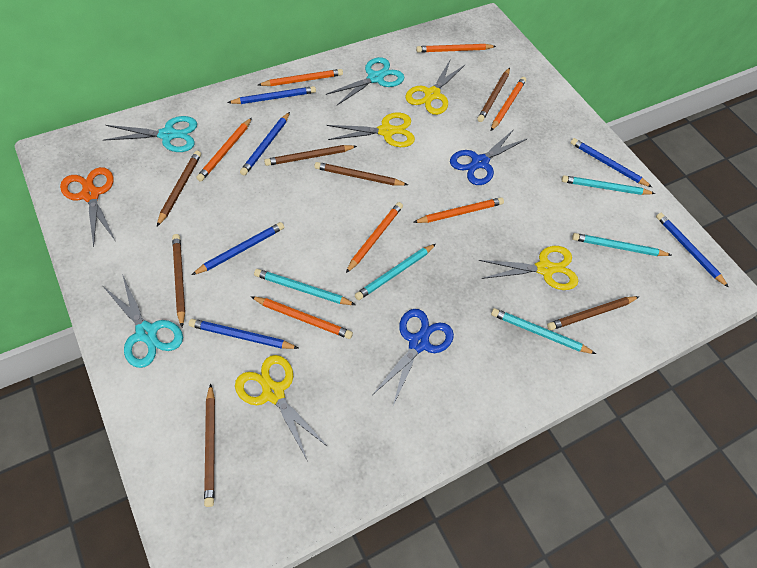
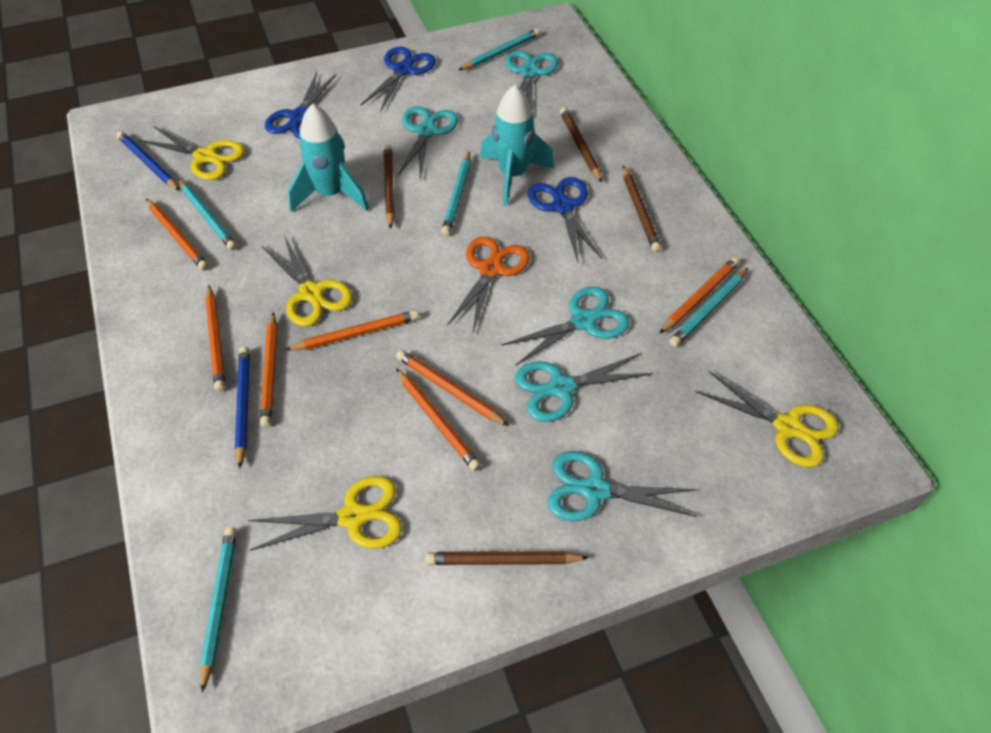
blue pencil: 6 -> 2
blue scissors: 2 -> 3
brown pencil: 7 -> 4
turquoise rocket: 0 -> 2
turquoise scissors: 3 -> 5

